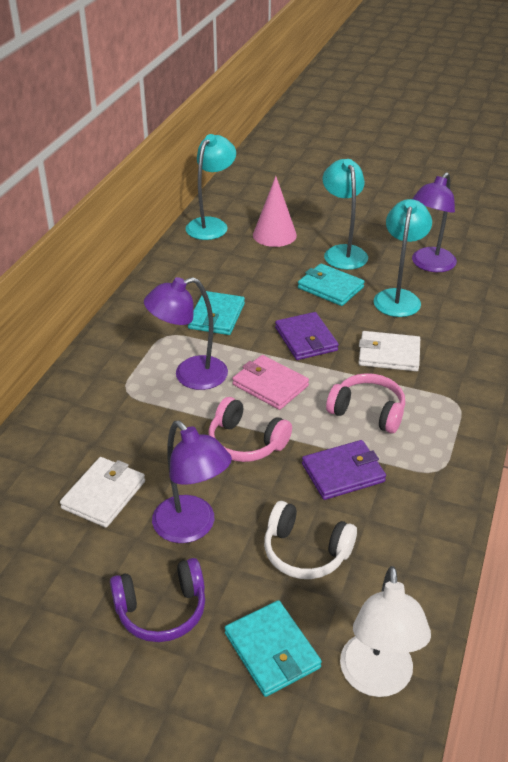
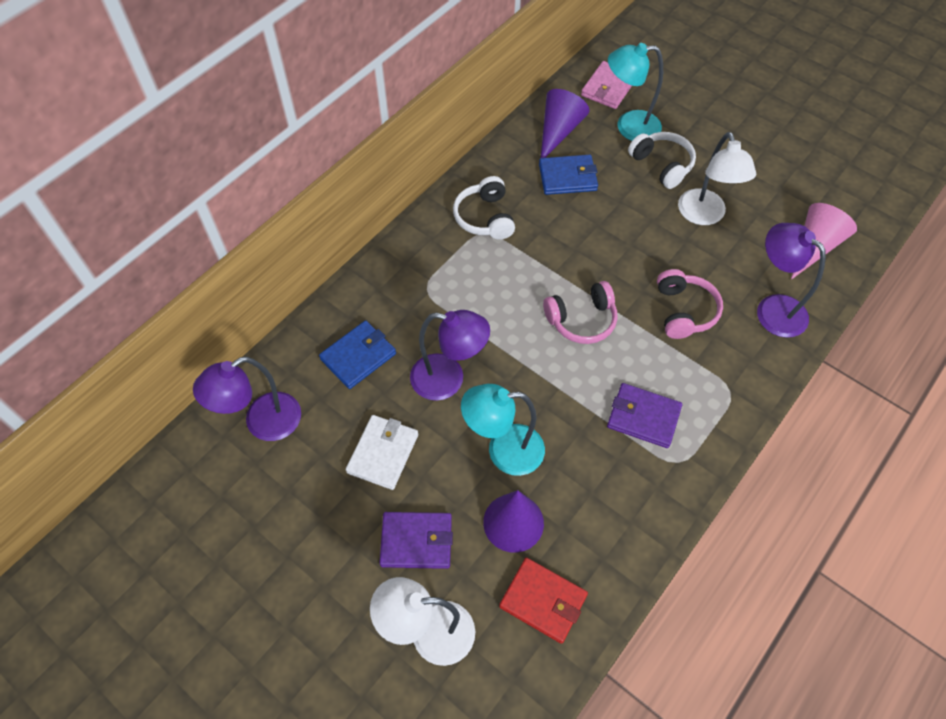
blue wallet: 0 -> 2
purple cone: 0 -> 2
purple headphones: 1 -> 0
red wallet: 0 -> 1
turquoise lamp: 3 -> 2
turquoise wallet: 3 -> 0
white headphones: 1 -> 2
white lamp: 1 -> 2
white wallet: 2 -> 1

